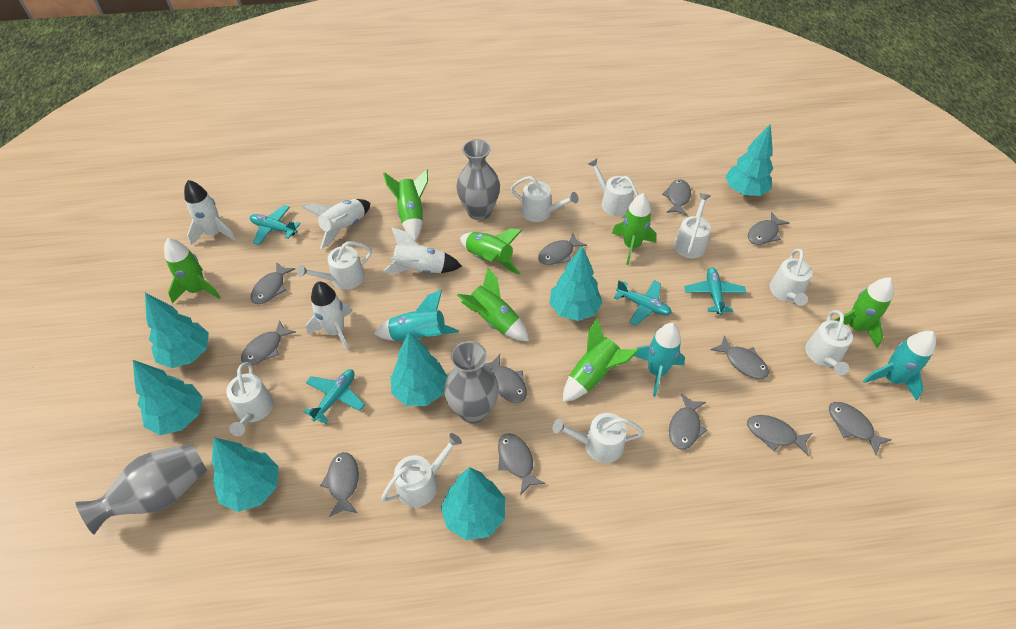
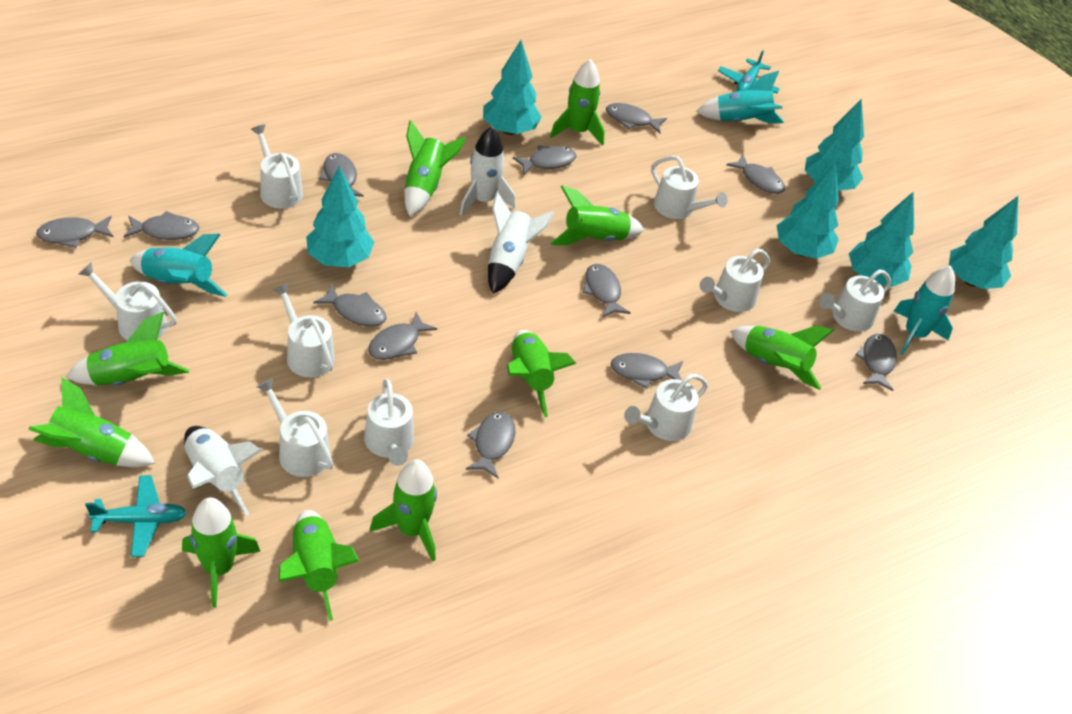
green rocket: 7 -> 10
grey vase: 3 -> 0
turquoise plane: 4 -> 2
turquoise tree: 7 -> 6
white rocket: 4 -> 3

